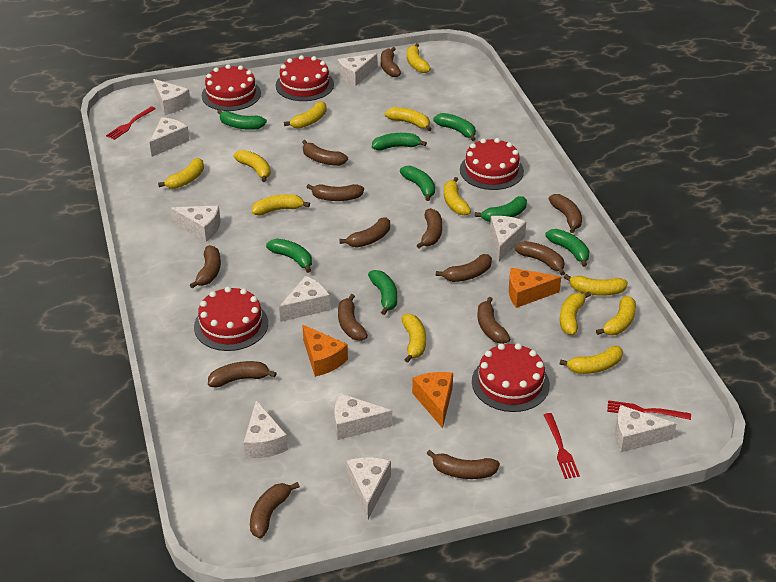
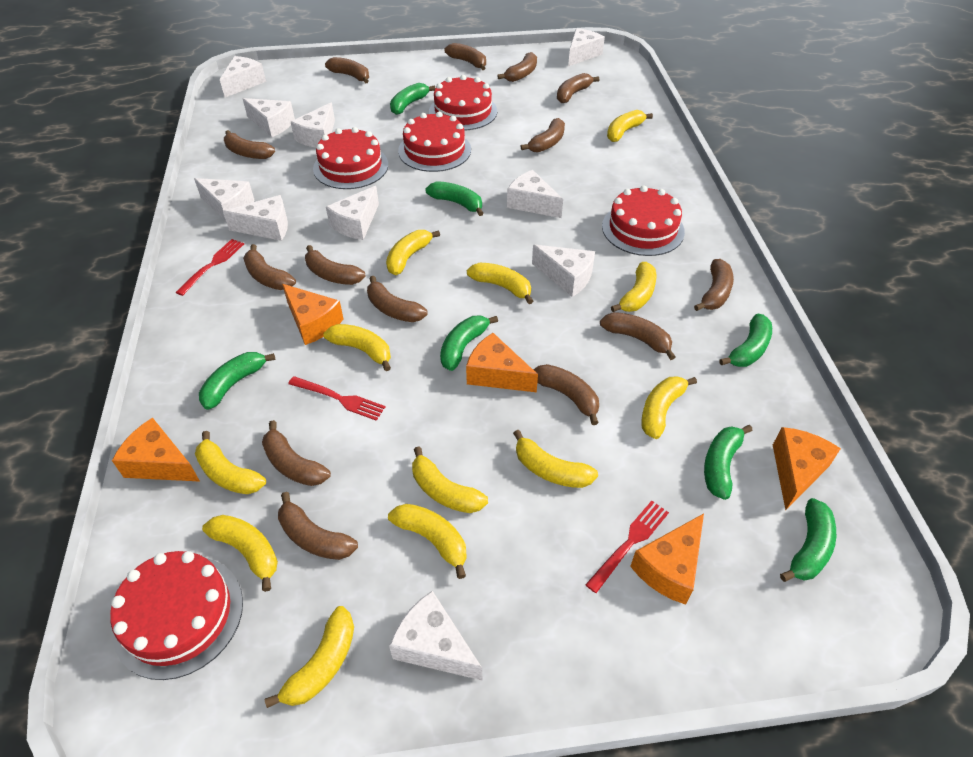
green banana: 8 -> 7
orange cheese: 3 -> 5

